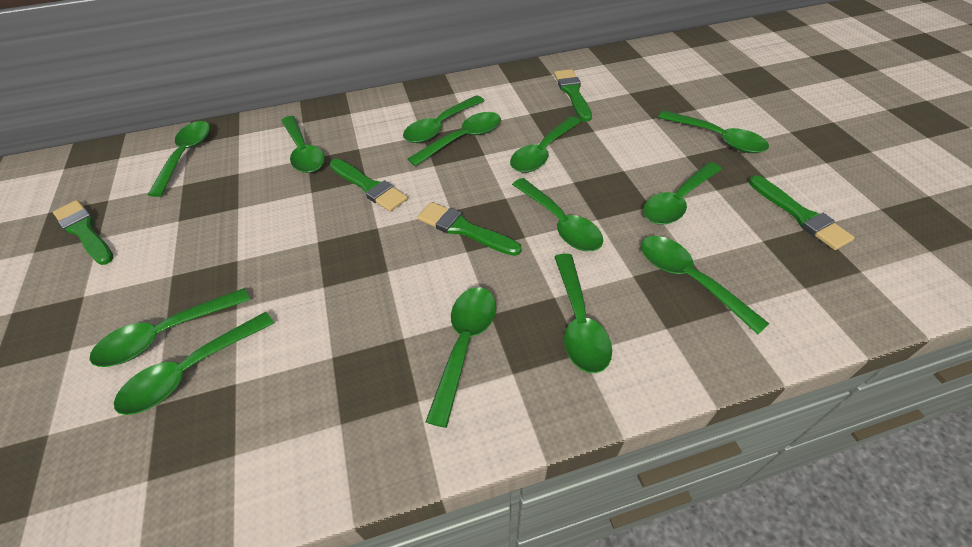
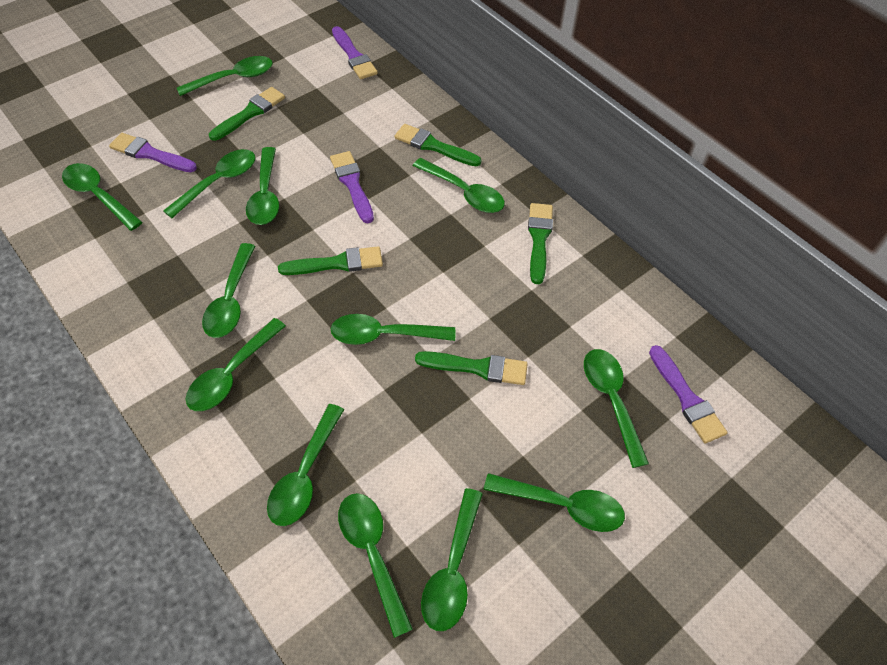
purple brush: 0 -> 4

